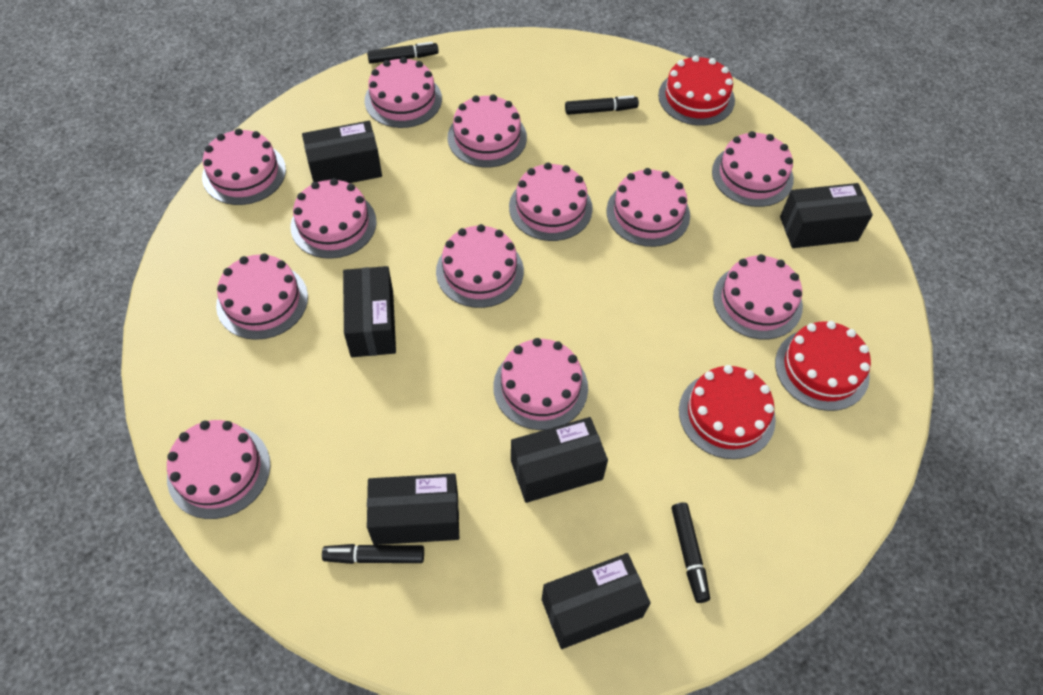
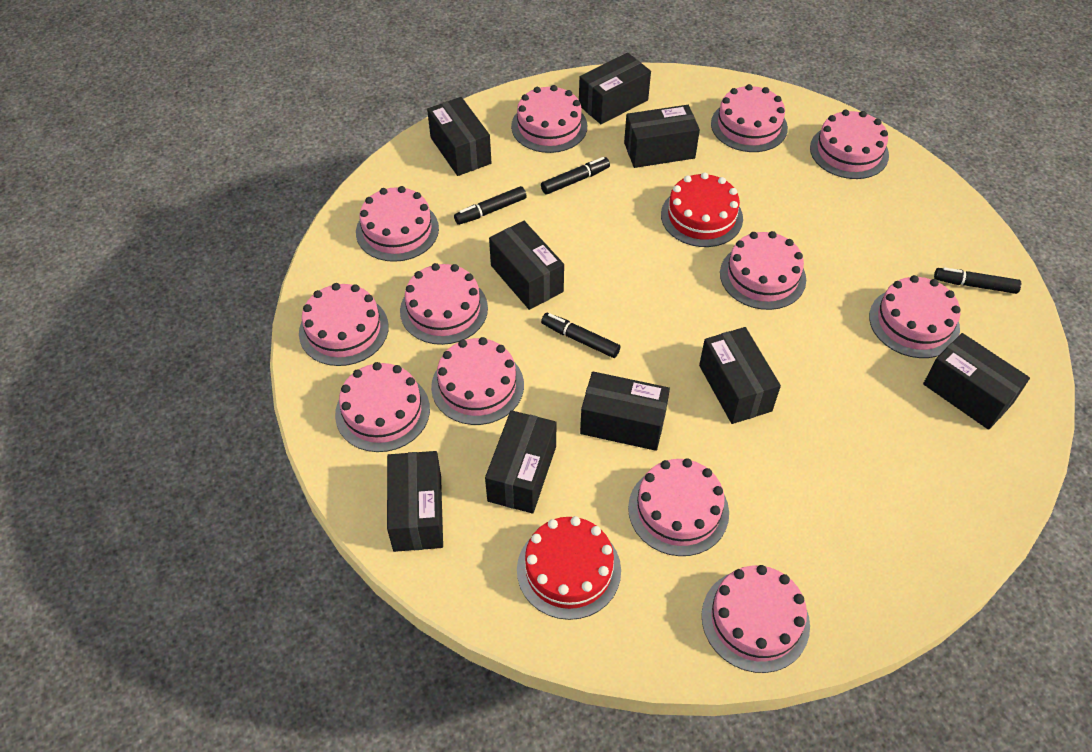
black box: 6 -> 9
red cake: 3 -> 2

